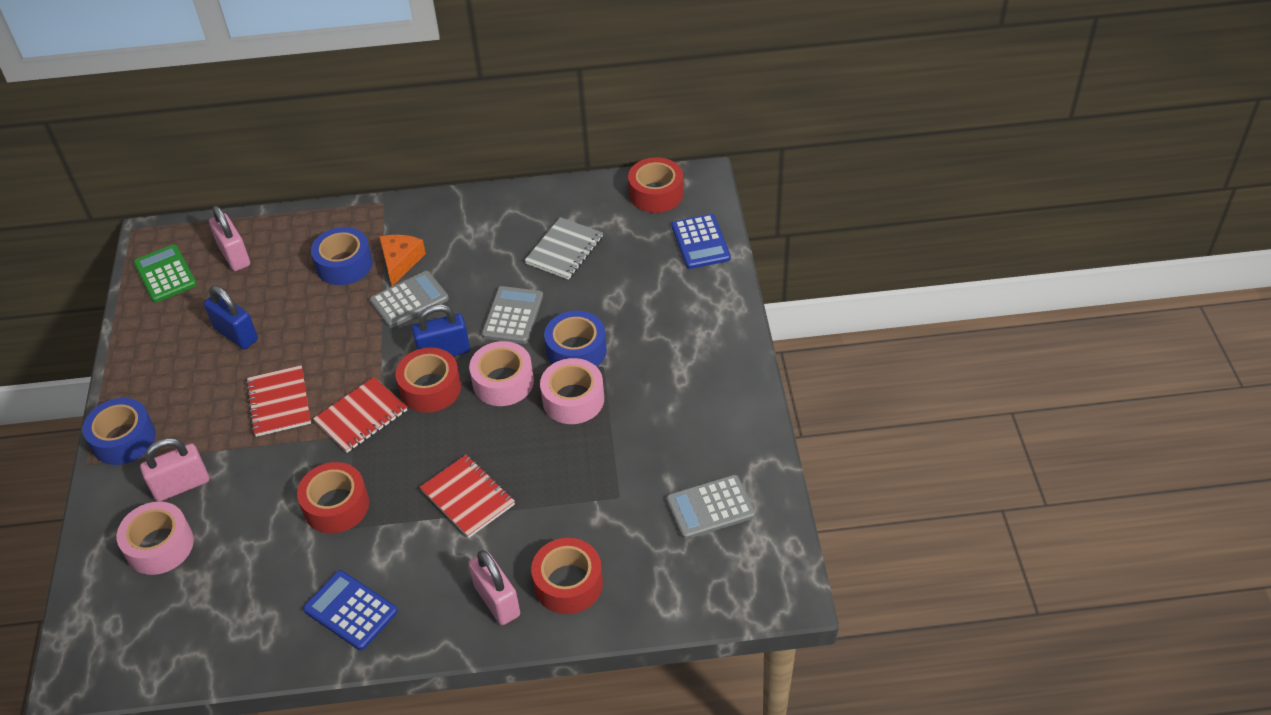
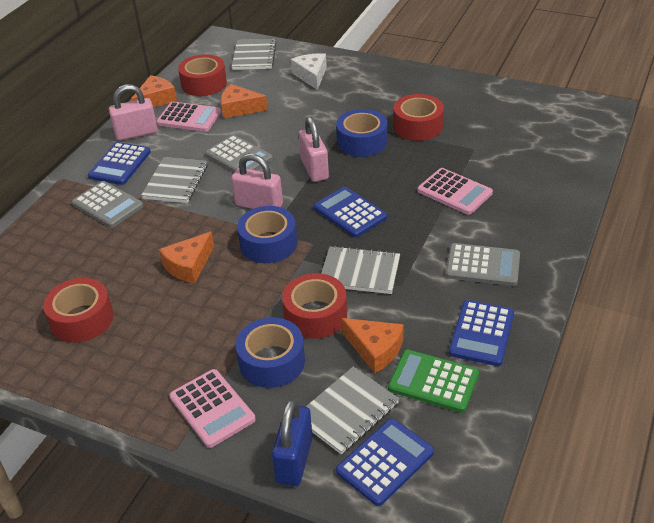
blue calculator: 2 -> 4
blue padlock: 2 -> 1
grey notebook: 1 -> 4
orange cheese: 1 -> 4
pink calculator: 0 -> 3
pink tape: 3 -> 0
red notebook: 3 -> 0
white cheese: 0 -> 1

